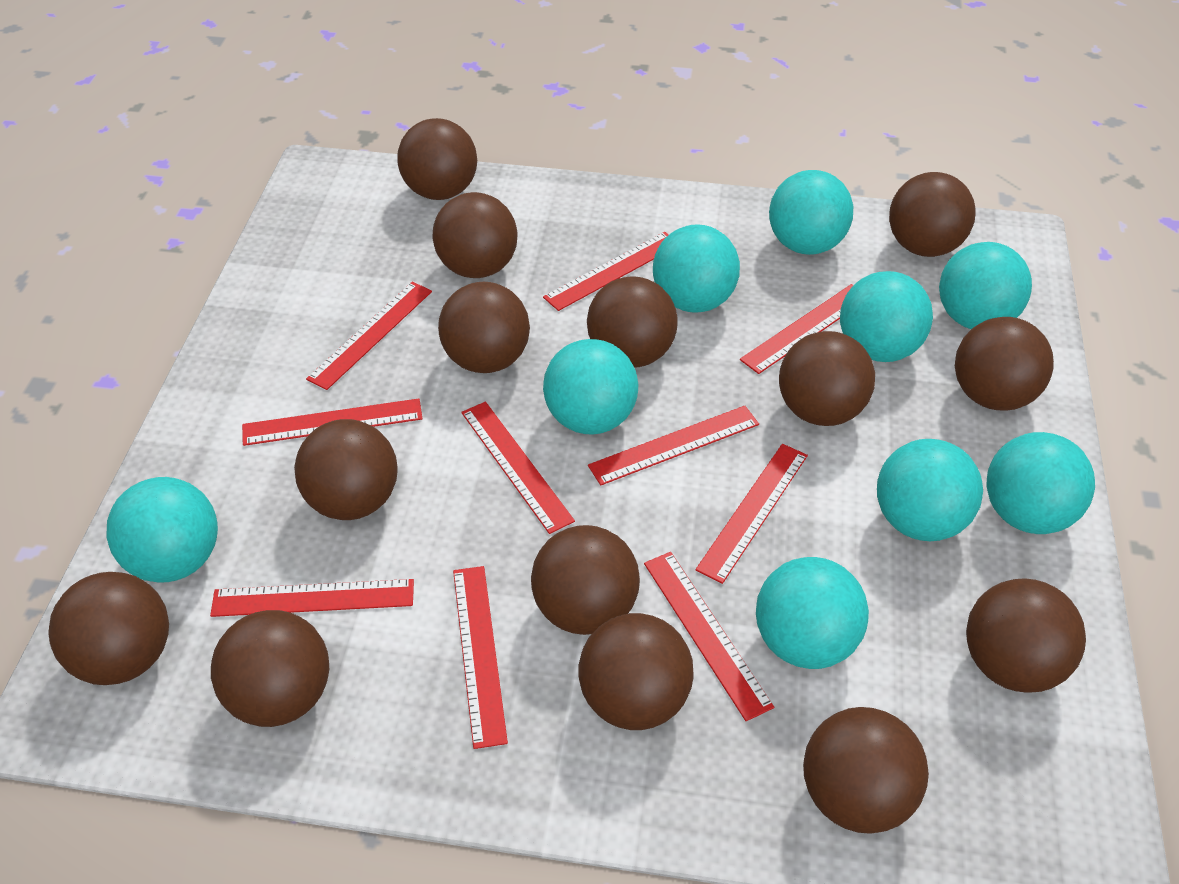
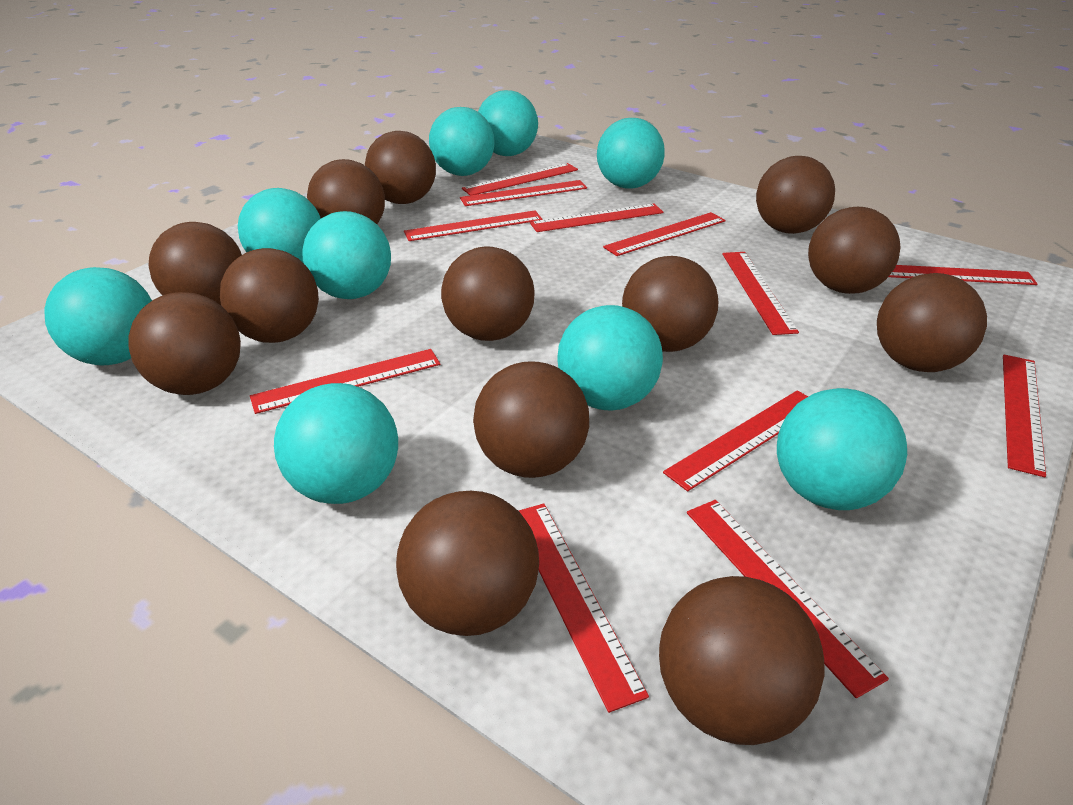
brown ball: 14 -> 13
red ruler: 10 -> 12

